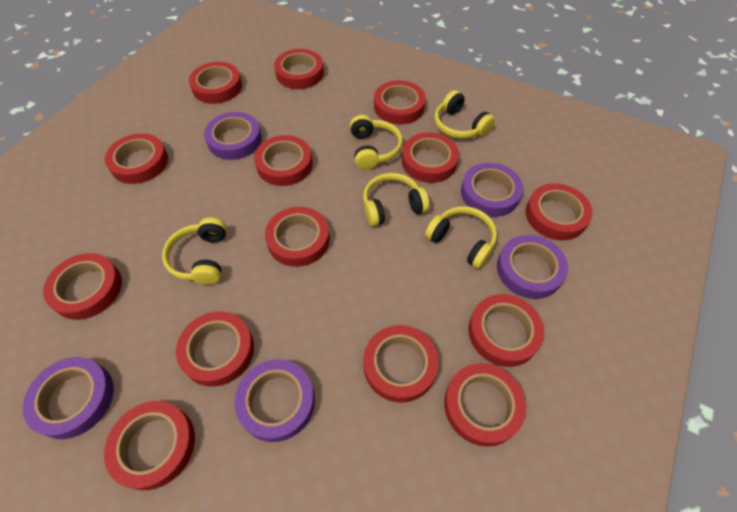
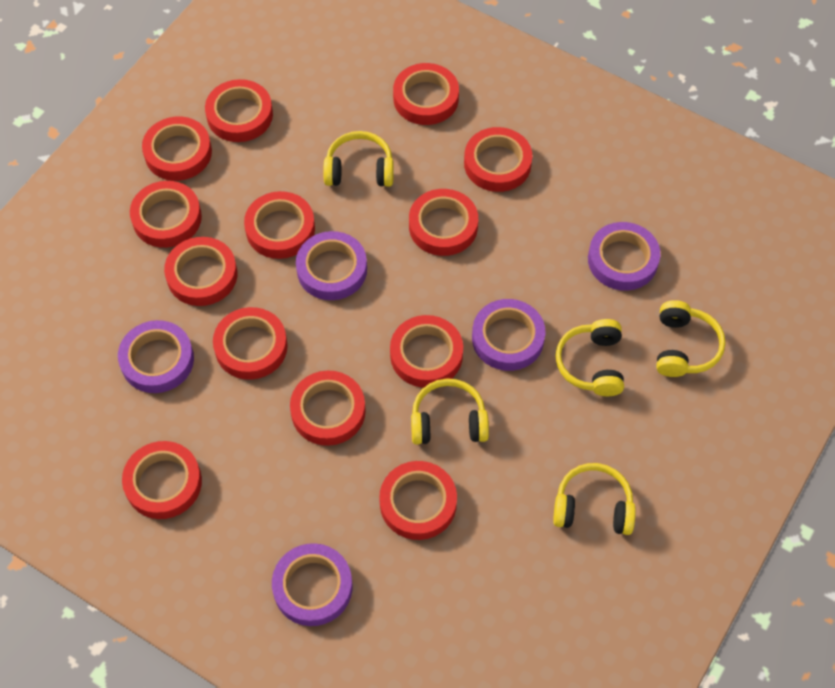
red tape: 14 -> 13

